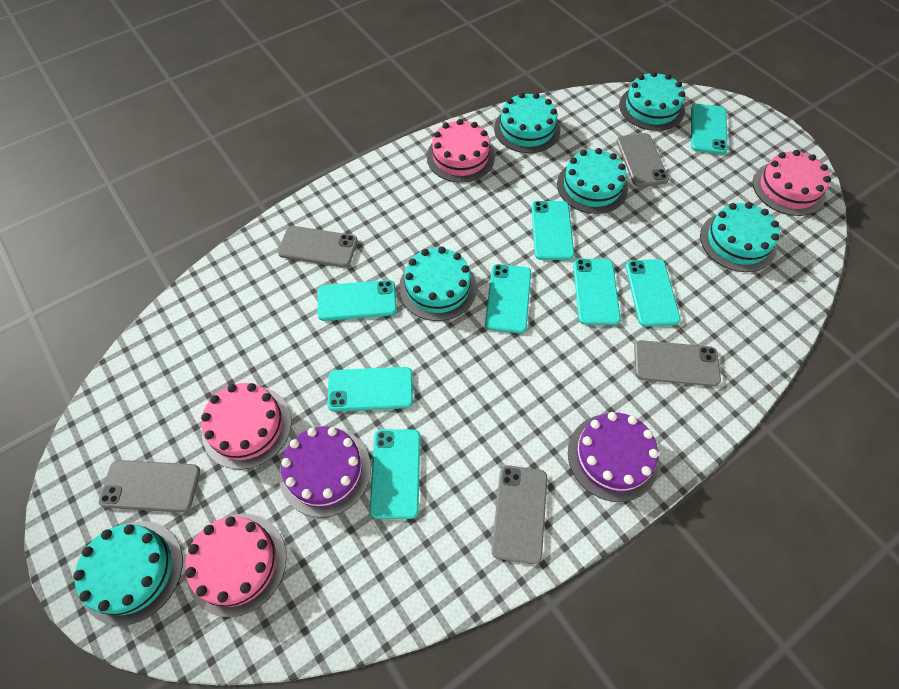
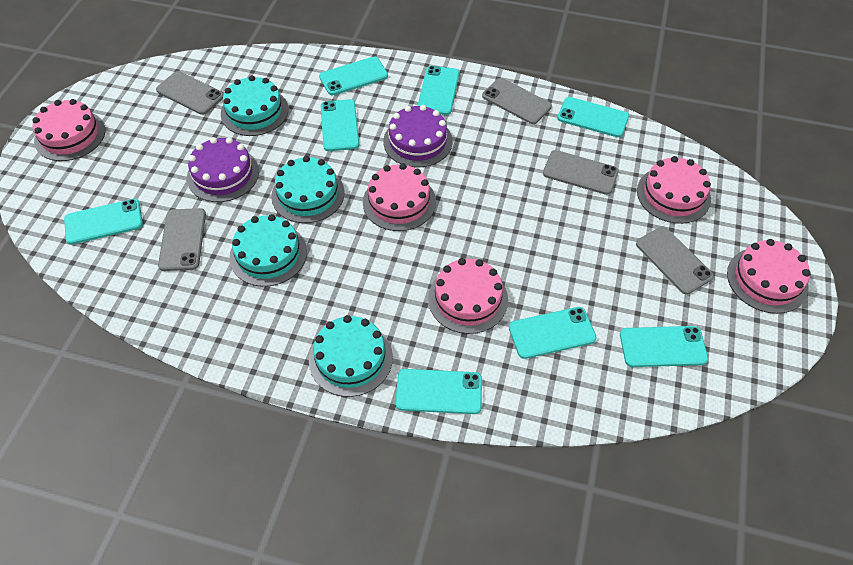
pink cake: 4 -> 5
turquoise cake: 6 -> 4

